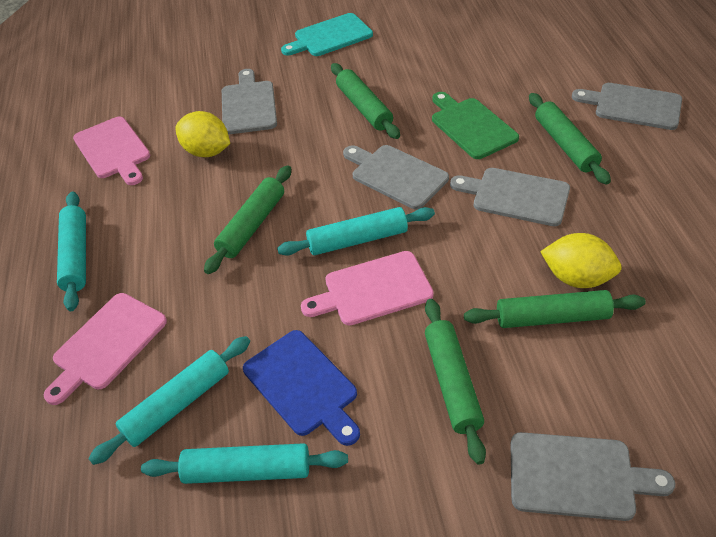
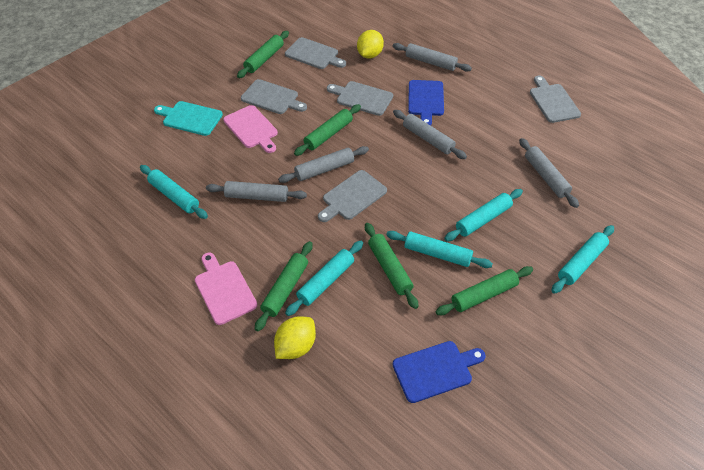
blue cutting board: 1 -> 2
green cutting board: 1 -> 0
grey rolling pin: 0 -> 5
pink cutting board: 3 -> 2
turquoise rolling pin: 4 -> 5

